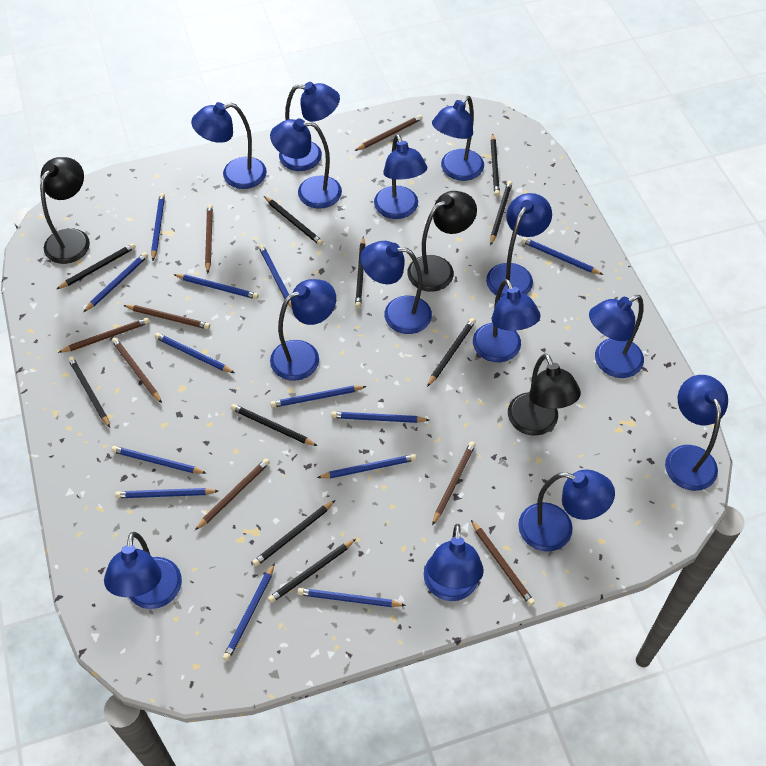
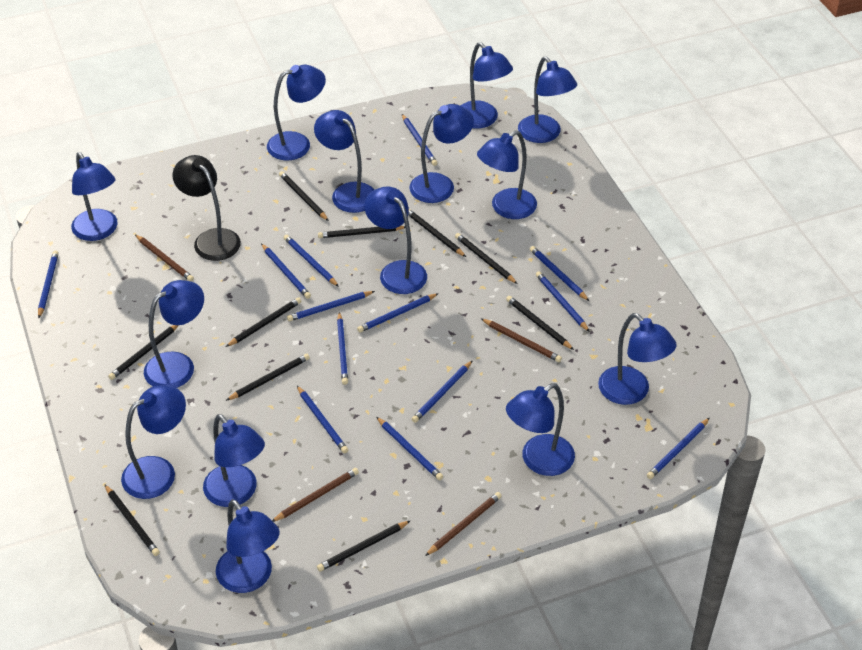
black lamp: 3 -> 1
brown pencil: 8 -> 4

